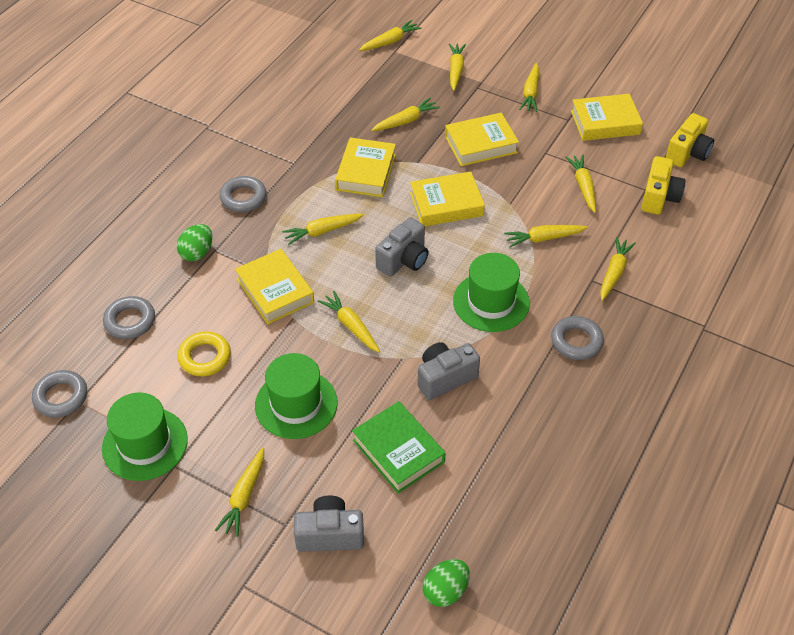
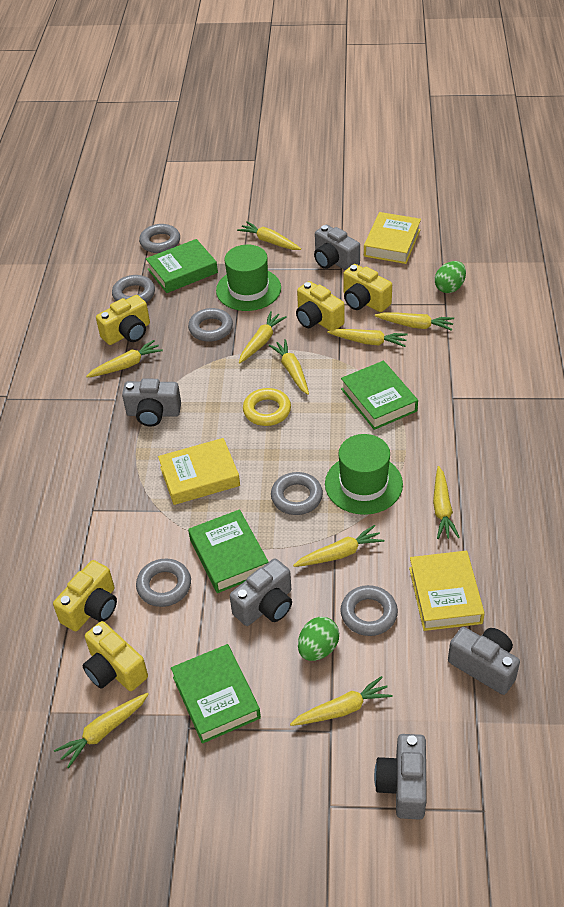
green book: 1 -> 4
green hat: 3 -> 2
grey camera: 3 -> 5
grey ring: 4 -> 6
yellow book: 5 -> 3
yellow camera: 2 -> 5

